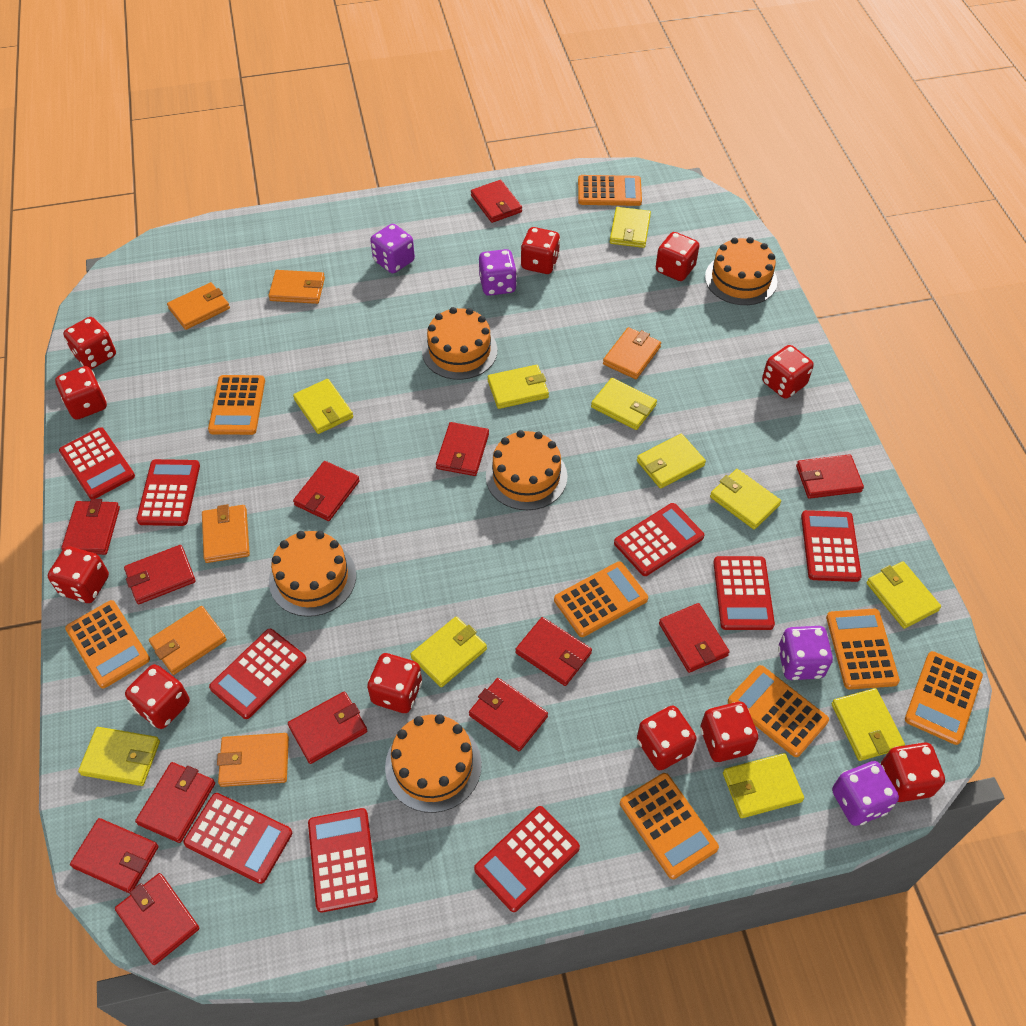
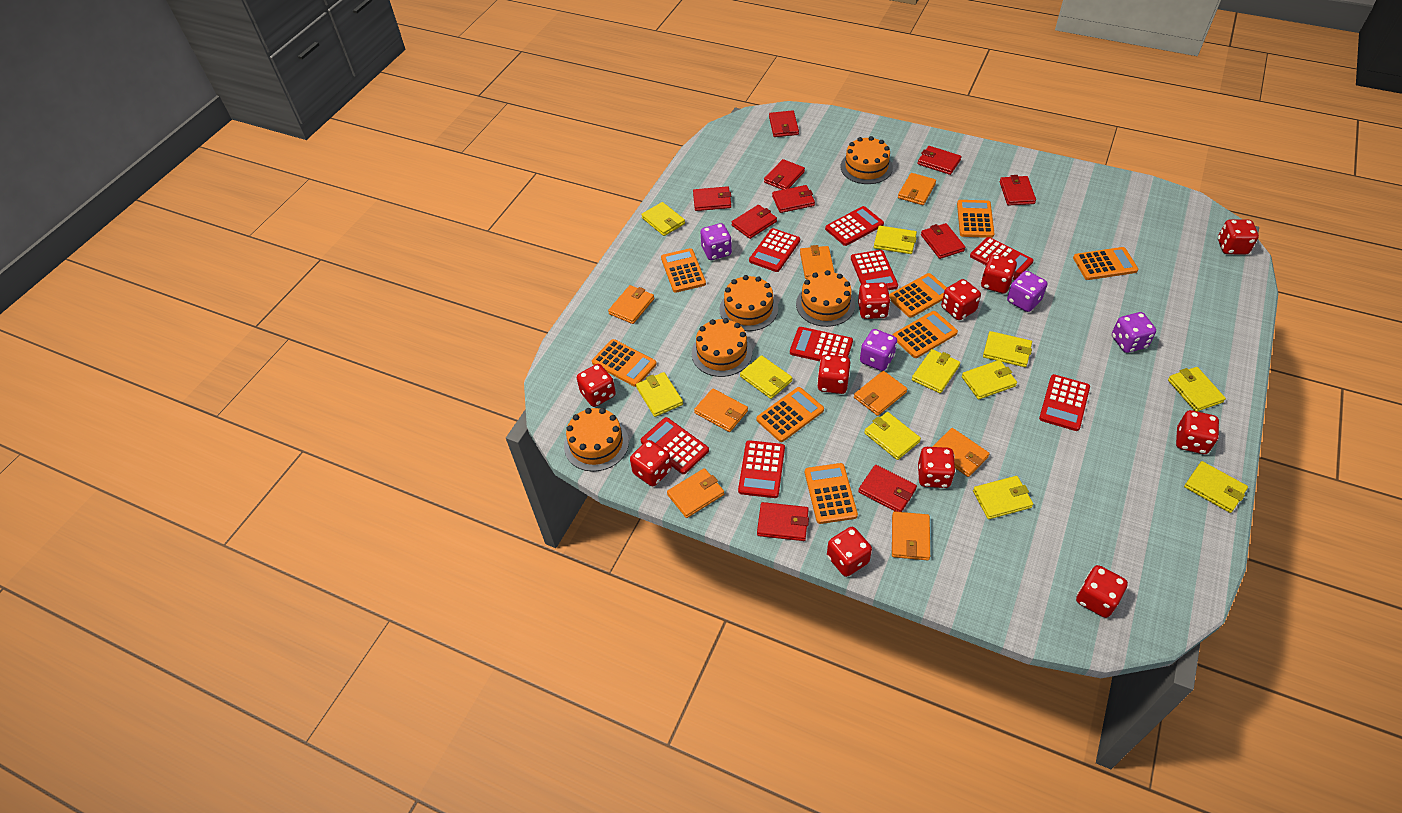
orange wallet: 6 -> 8
red calculator: 9 -> 8
red wallet: 13 -> 10

